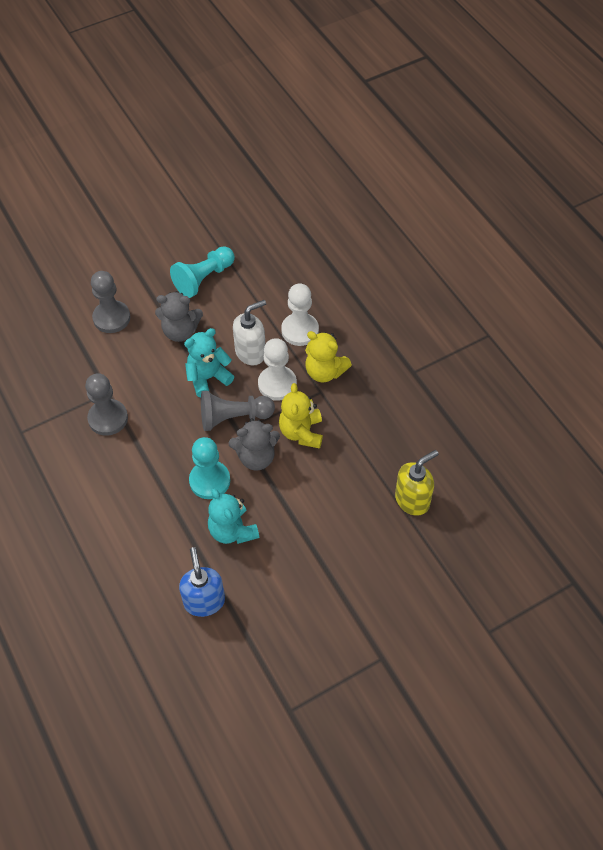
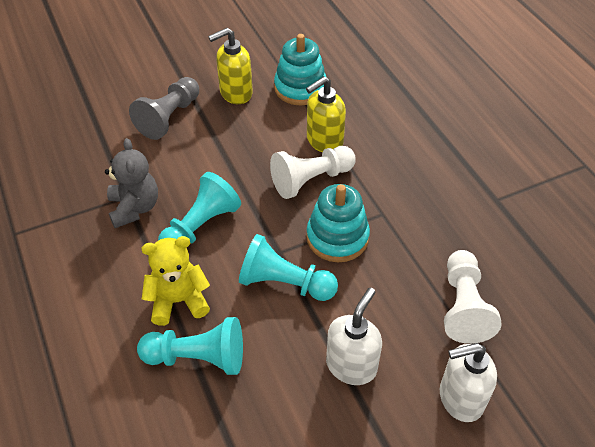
blue soap dispenser: 1 -> 0
grey pawn: 3 -> 1
grey teddy bear: 2 -> 1
turquoise pawn: 2 -> 3
turquoise stacking toy: 0 -> 2
turquoise teddy bear: 2 -> 0
white soap dispenser: 1 -> 2
yellow soap dispenser: 1 -> 2
yellow teddy bear: 2 -> 1

